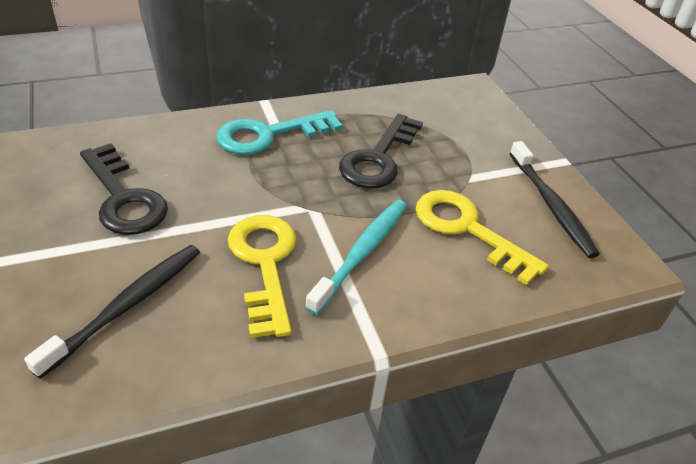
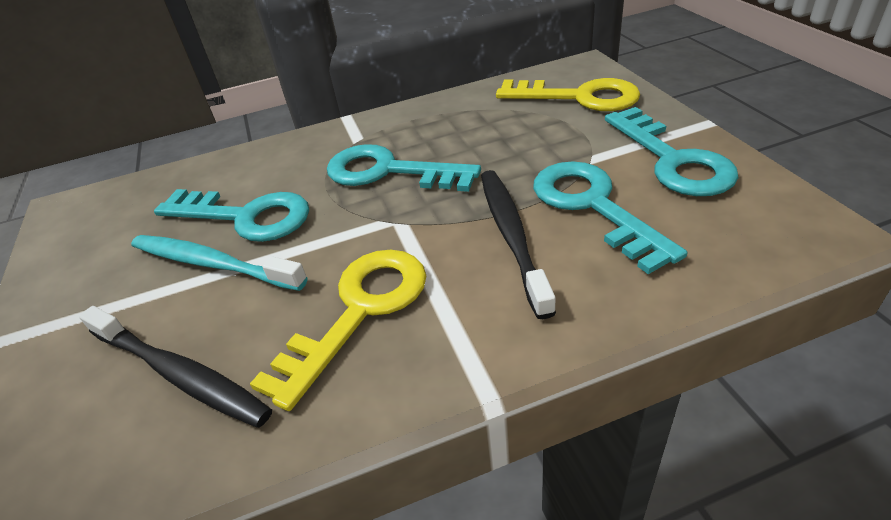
black key: 2 -> 0
turquoise key: 1 -> 4

